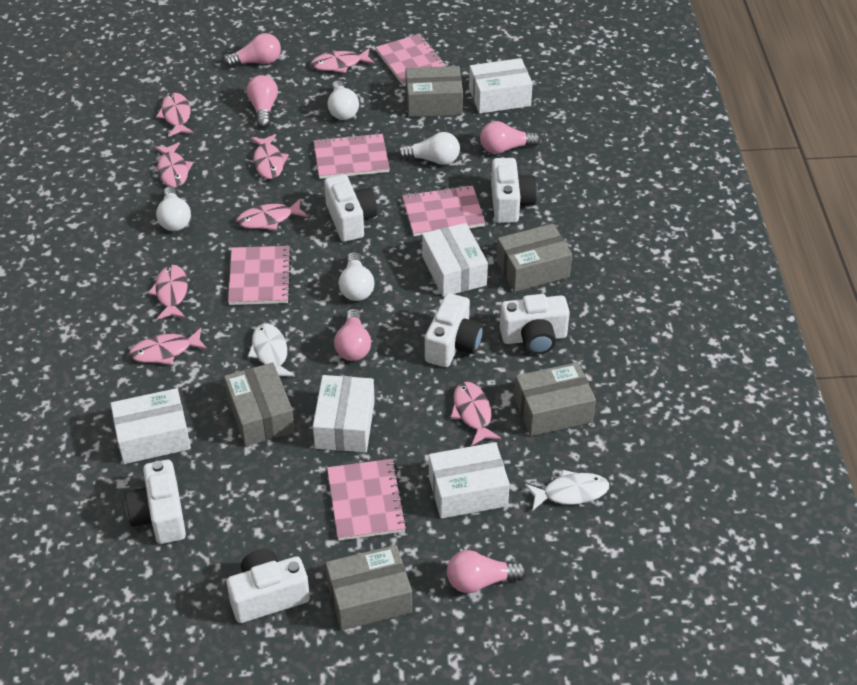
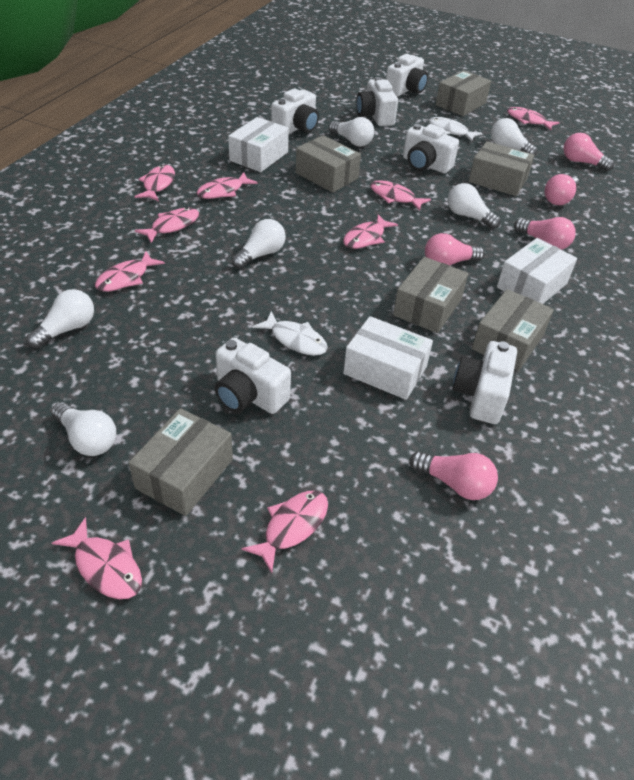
grey box: 5 -> 6
pink fish: 8 -> 9
pink notebook: 5 -> 0
white box: 5 -> 3
white light bulb: 4 -> 6

